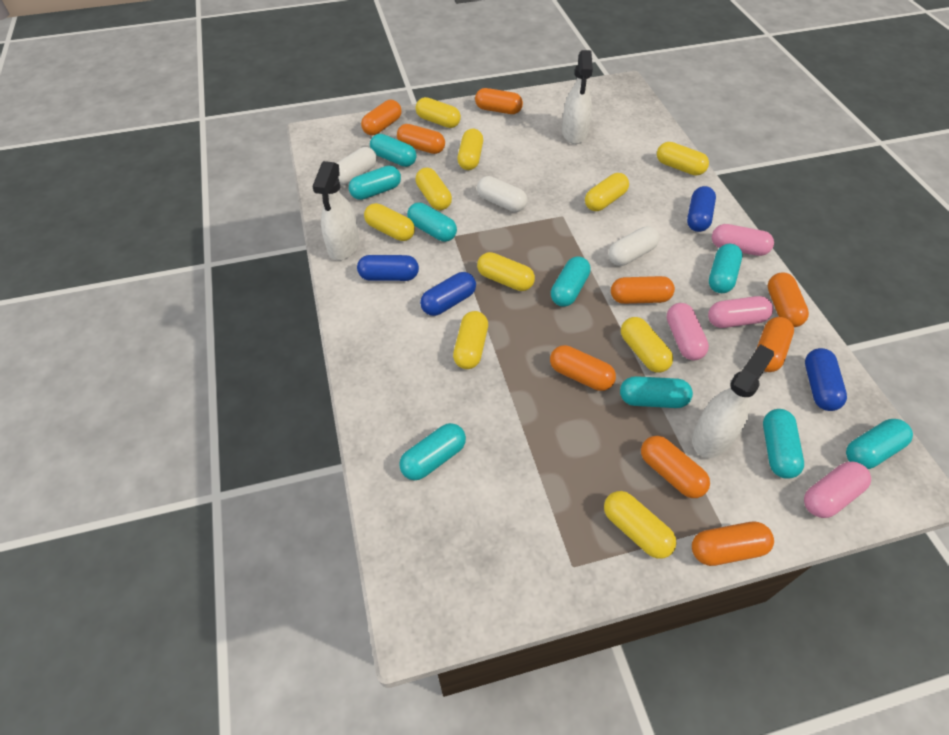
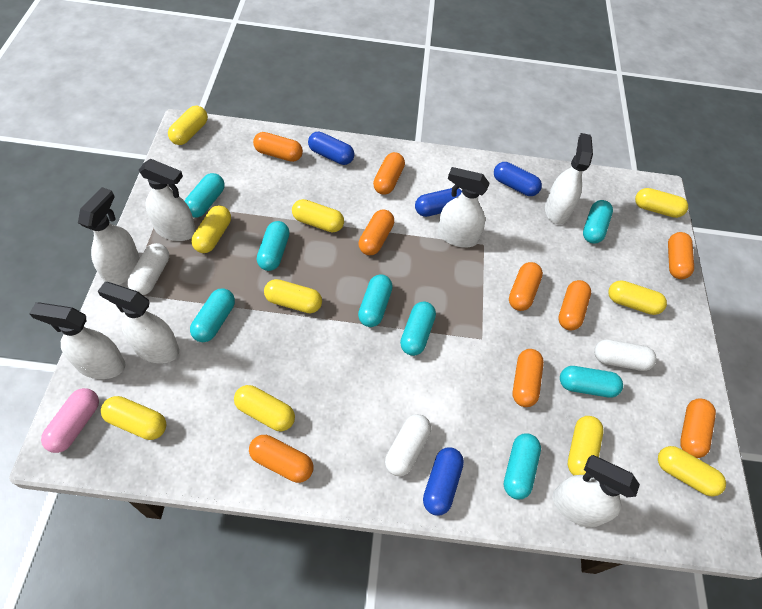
pink capsule: 4 -> 1
turquoise capsule: 9 -> 8
white spray bottle: 3 -> 7

